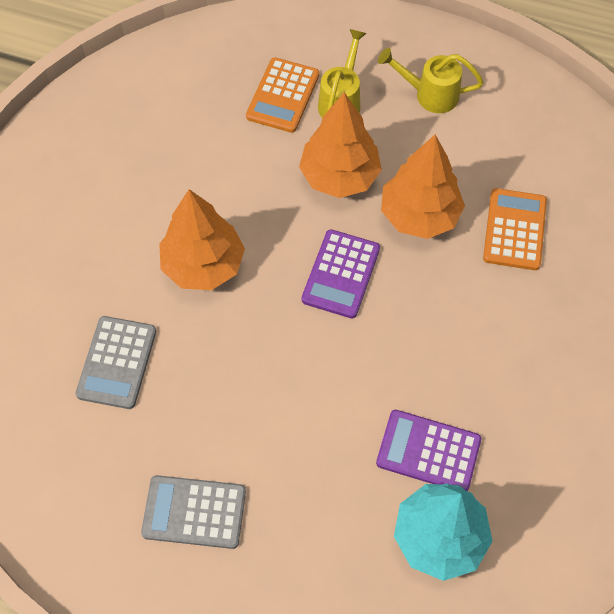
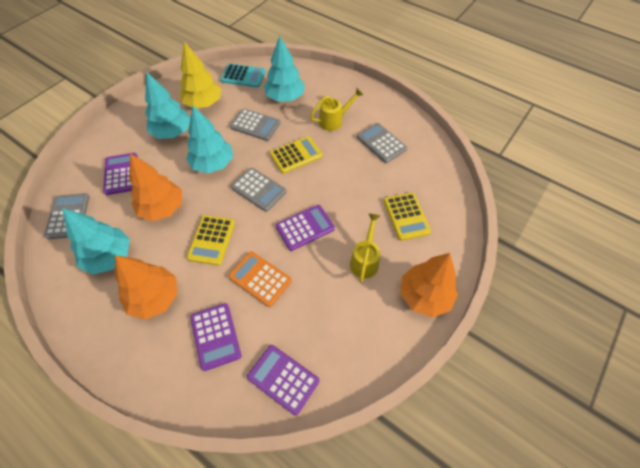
grey calculator: 2 -> 4
orange calculator: 2 -> 1
purple calculator: 2 -> 4
turquoise calculator: 0 -> 1
turquoise tree: 1 -> 4
yellow calculator: 0 -> 3
yellow tree: 0 -> 1

